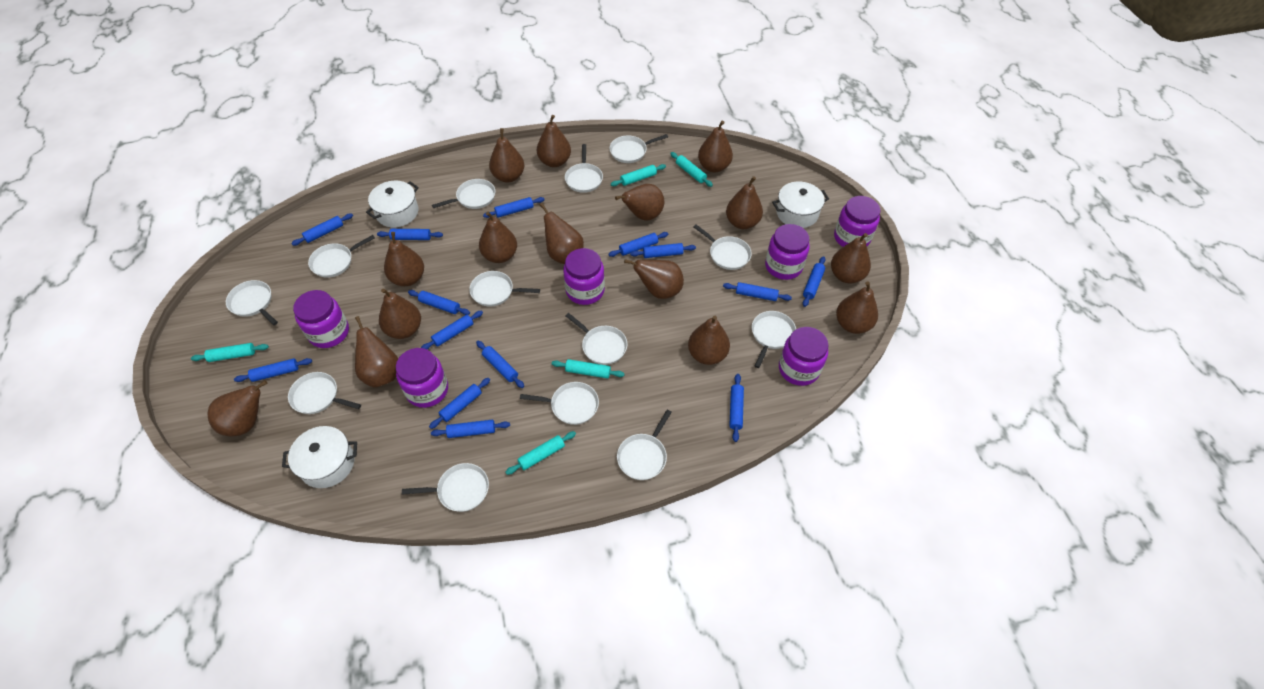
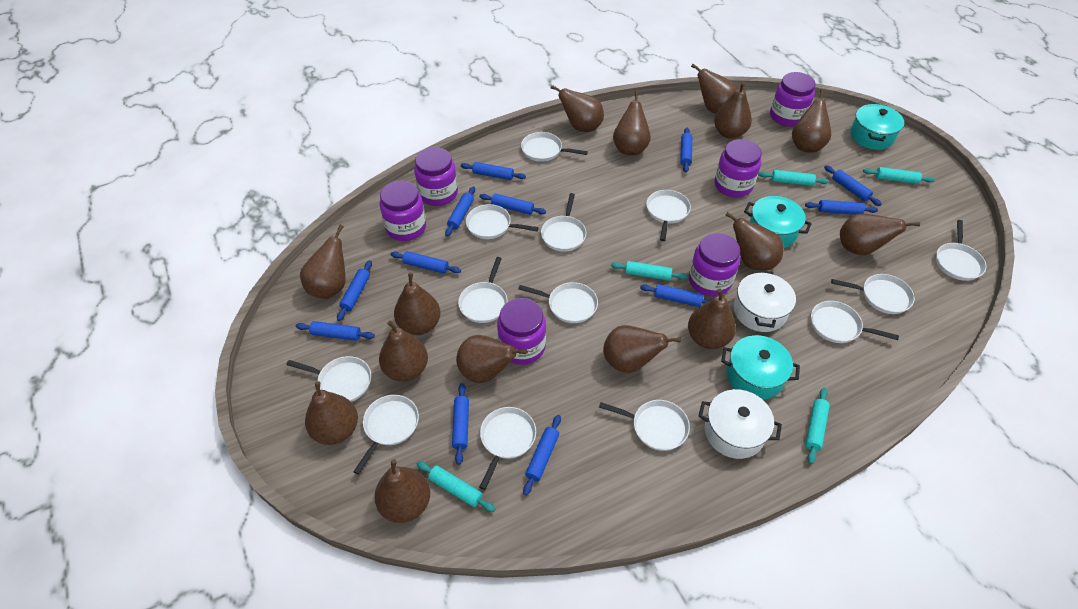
blue rolling pin: 14 -> 12
turquoise pot: 0 -> 3
white pot: 3 -> 2

